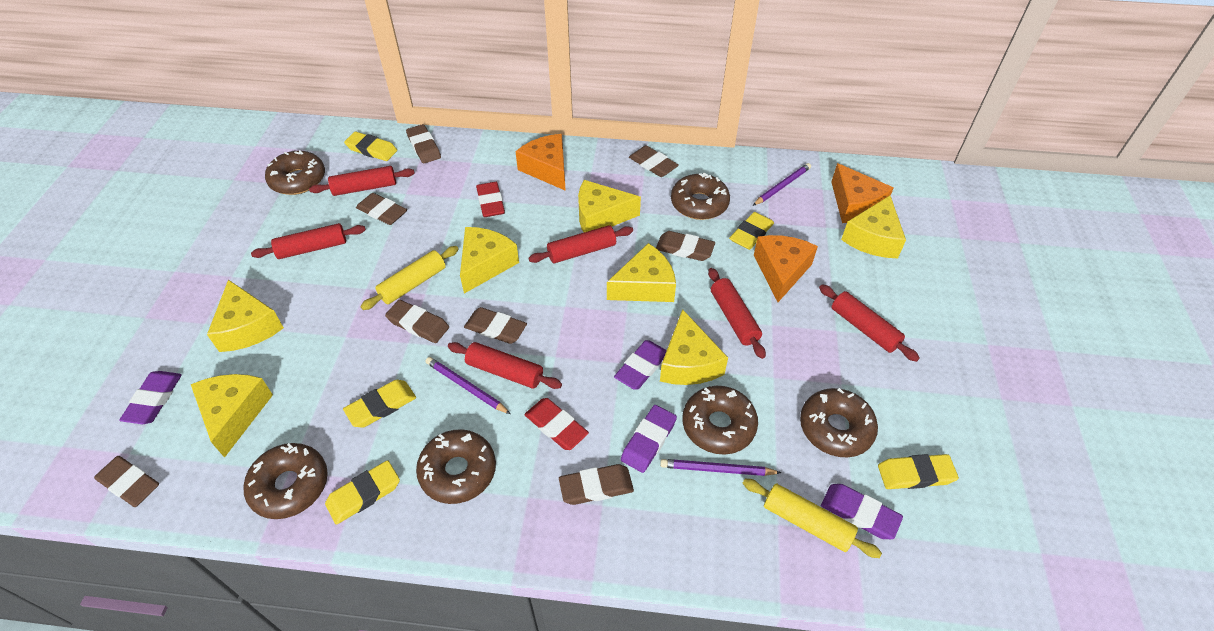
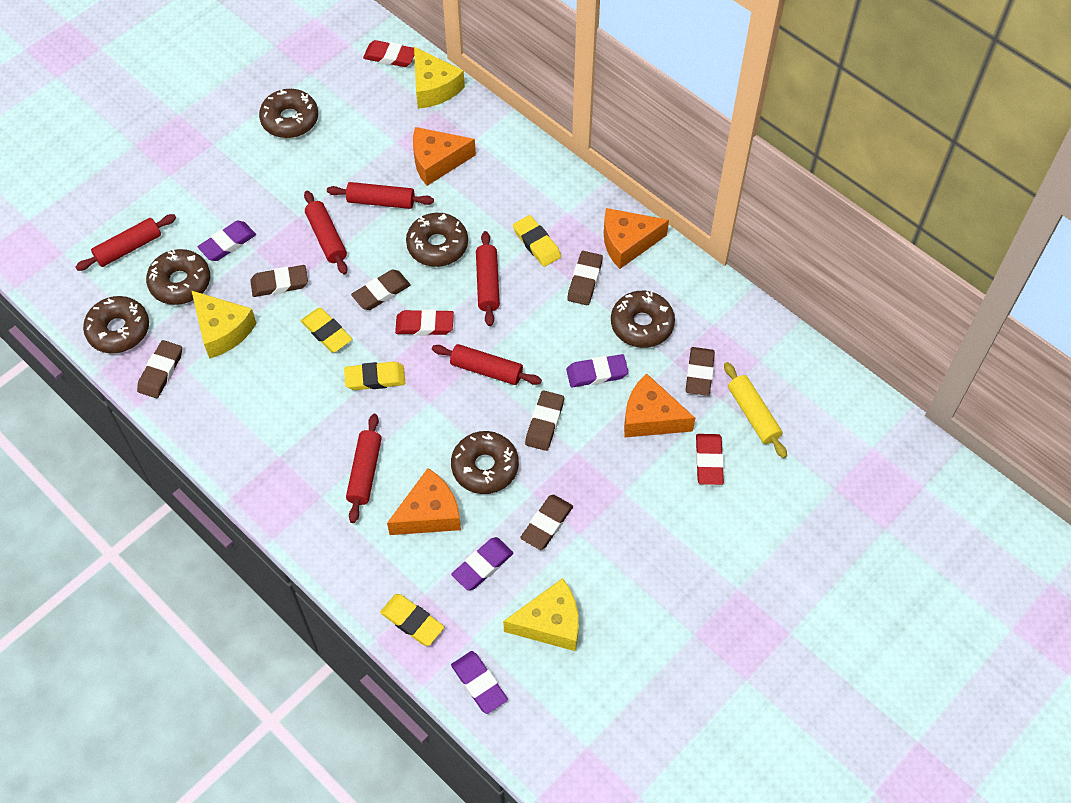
brown eraser: 8 -> 7
orange cheese: 3 -> 4
purple pencil: 3 -> 0
red eraser: 2 -> 3
yellow cheese: 7 -> 3
yellow eraser: 5 -> 4
yellow rolling pin: 2 -> 1

